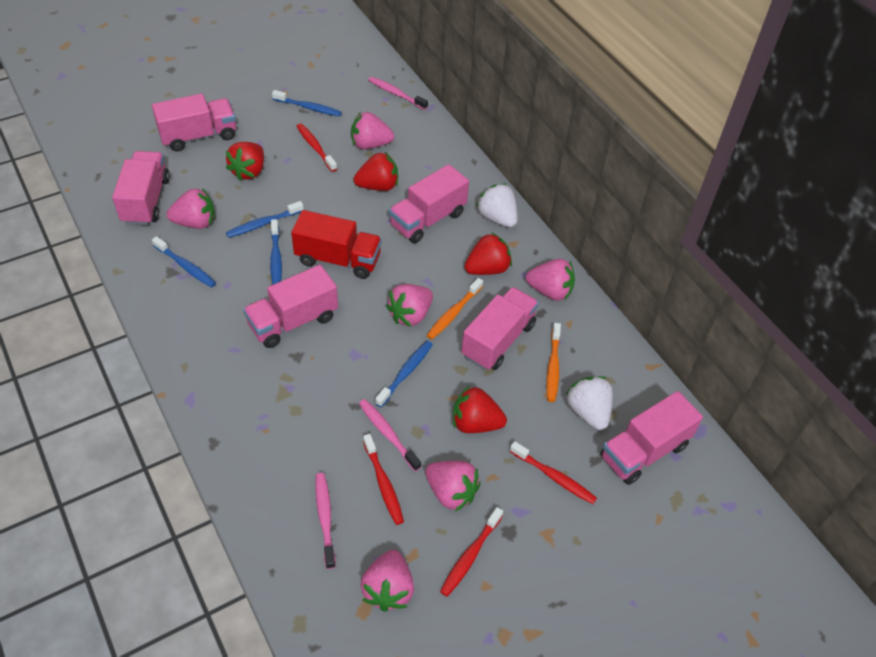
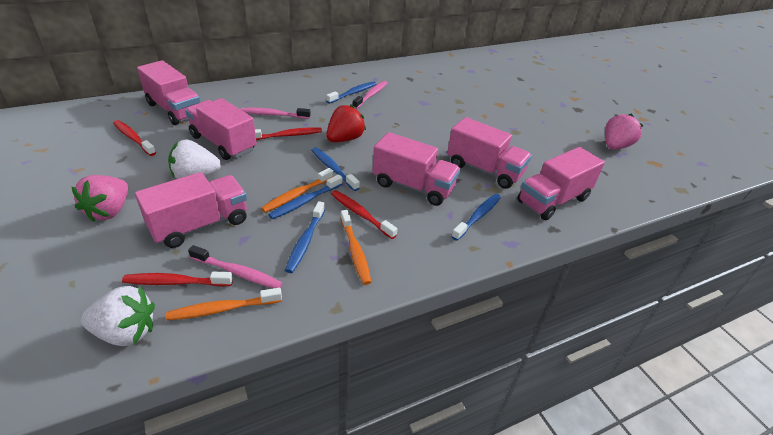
orange toothbrush: 2 -> 3
pink strawberry: 6 -> 2
red strawberry: 4 -> 1
red truck: 1 -> 0

